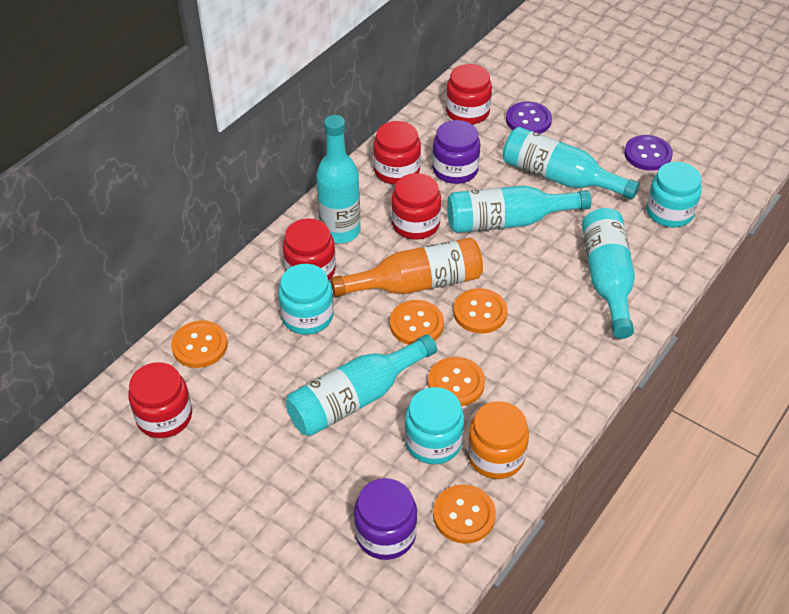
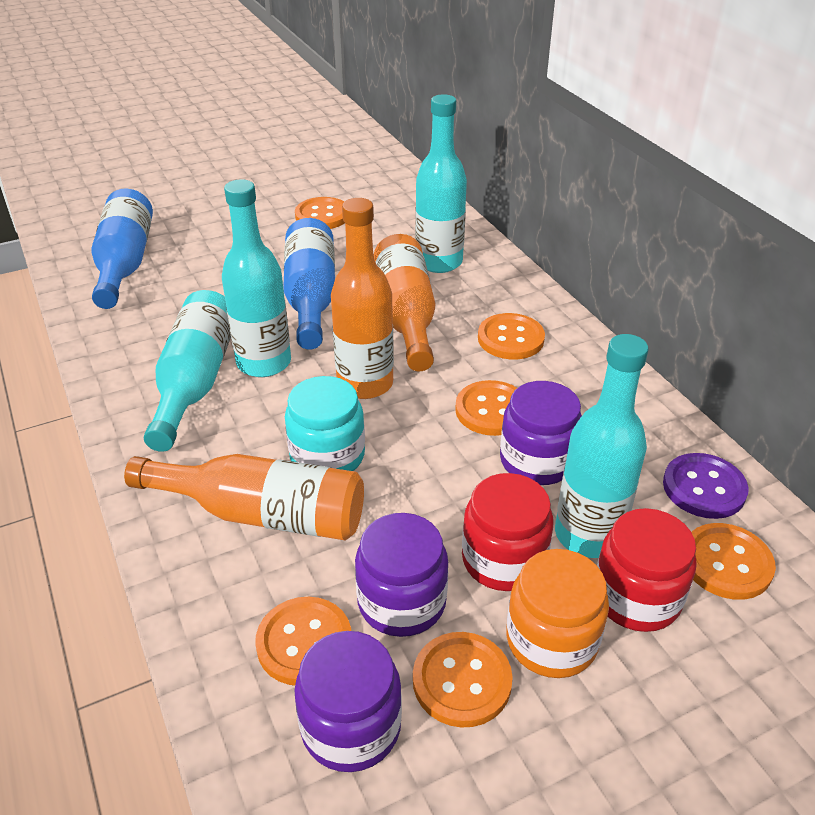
blue bottle: 0 -> 2
orange bottle: 1 -> 3
orange button: 5 -> 6
purple button: 2 -> 1
purple jar: 2 -> 3
red jar: 5 -> 2
turquoise bottle: 5 -> 4
turquoise jar: 3 -> 1

